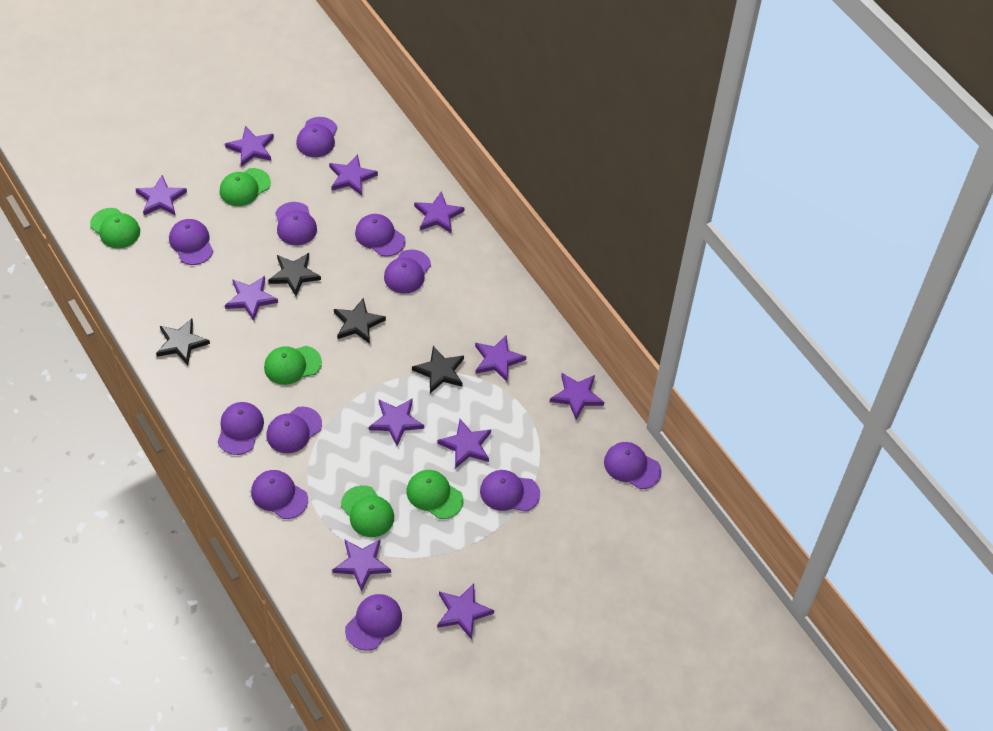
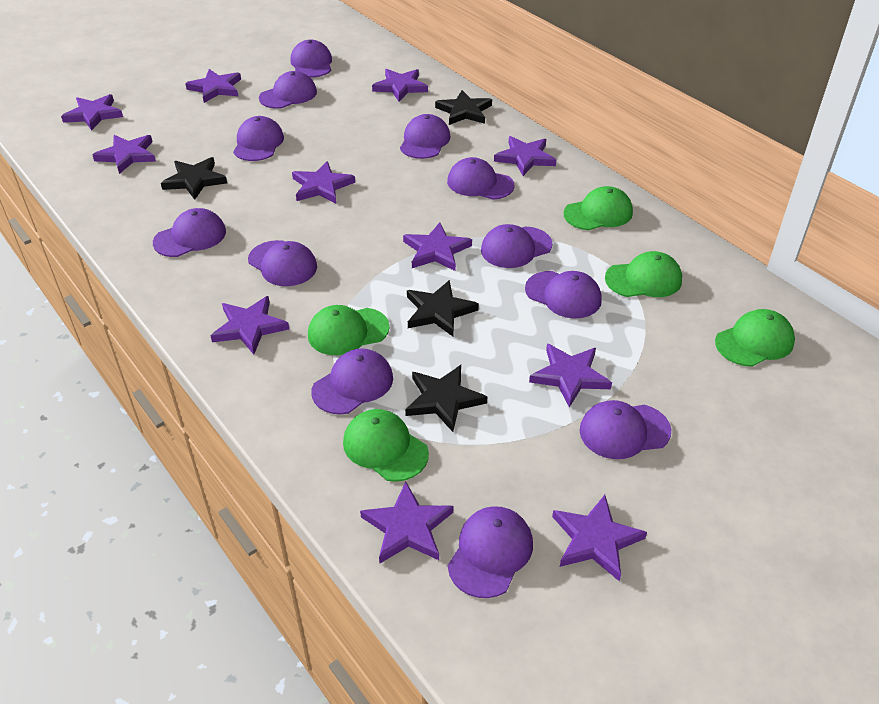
purple cap: 11 -> 12

